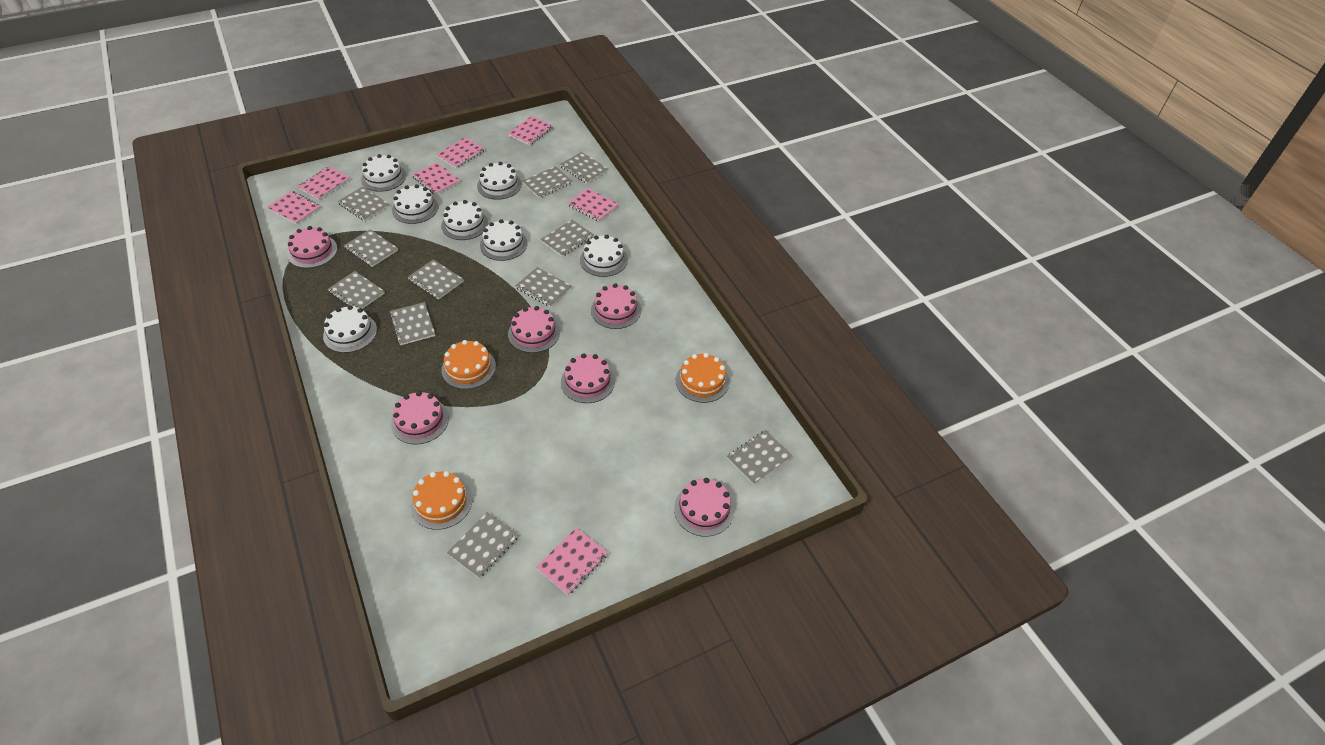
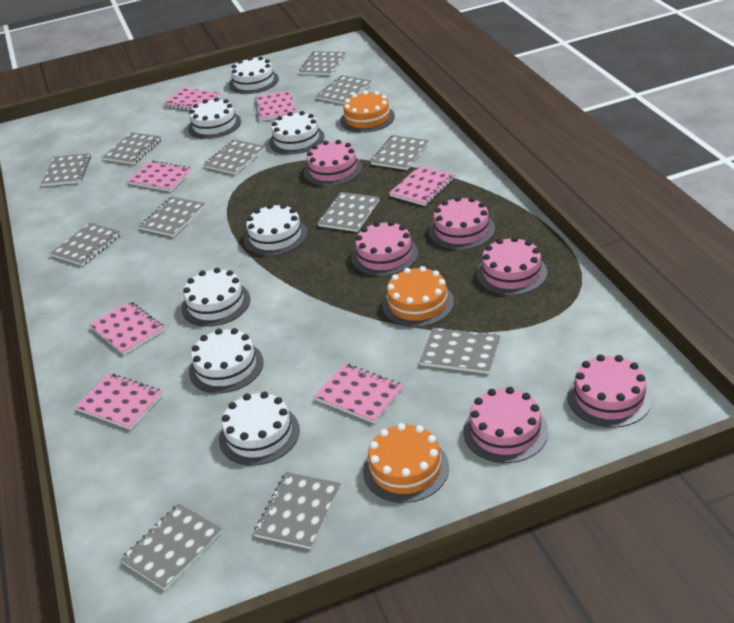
grey notebook: 11 -> 12

